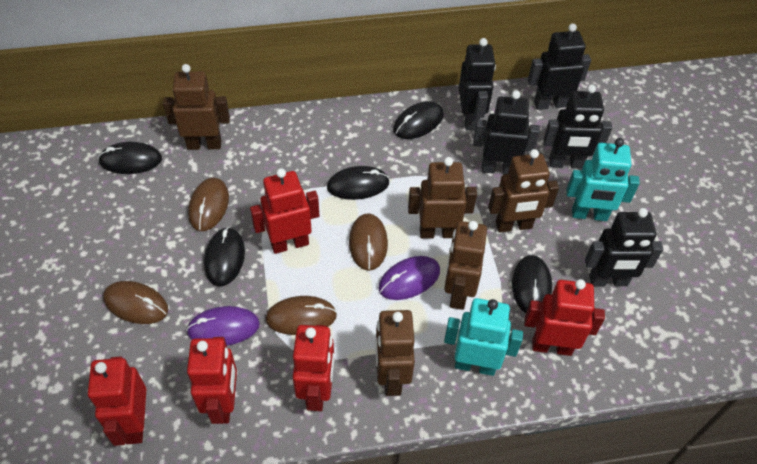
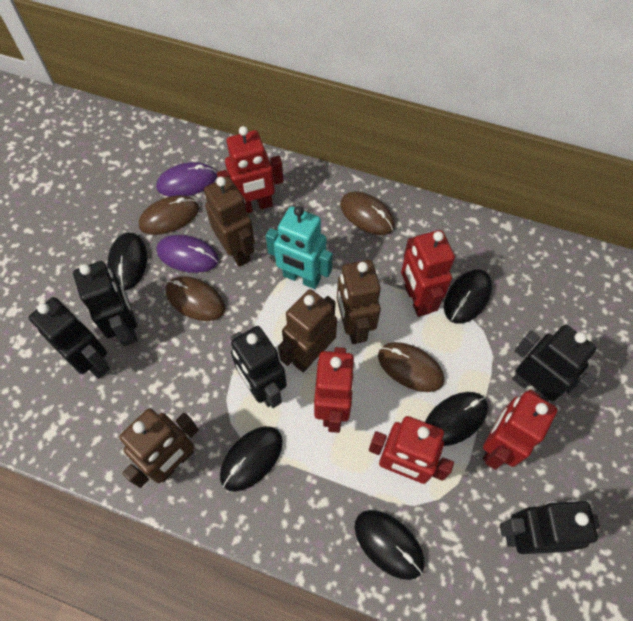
brown robot: 5 -> 4
turquoise robot: 2 -> 1

